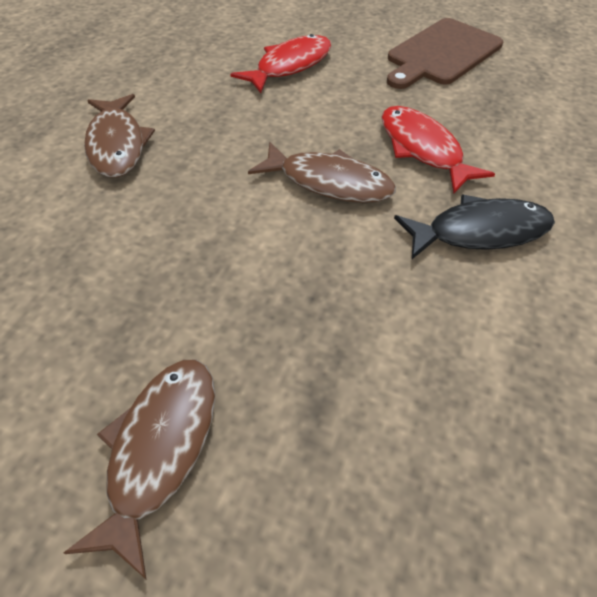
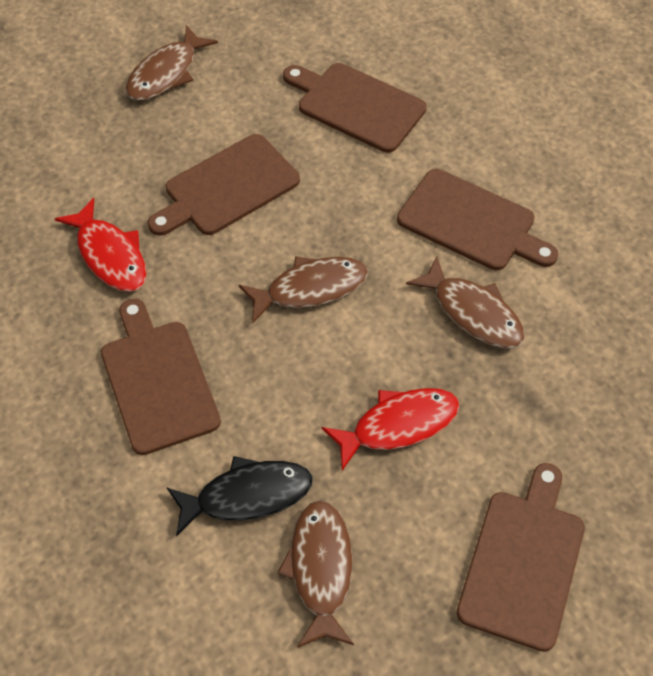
brown cutting board: 1 -> 5
brown fish: 3 -> 4

